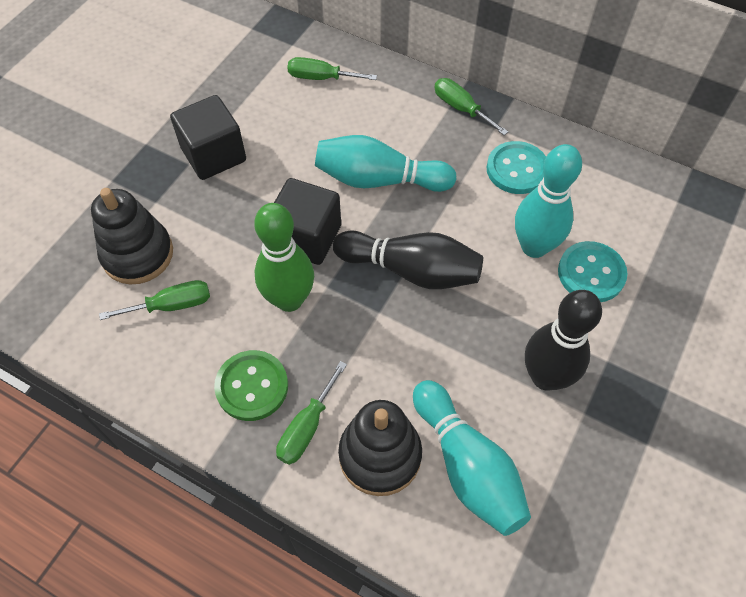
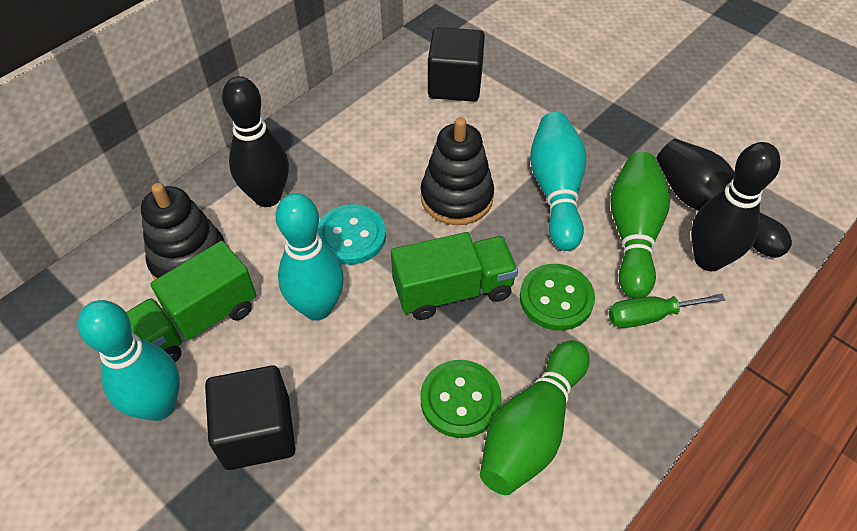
black bowling pin: 2 -> 3
green bowling pin: 1 -> 2
green button: 1 -> 2
green screwdriver: 4 -> 1
green truck: 0 -> 2
turquoise button: 2 -> 1

